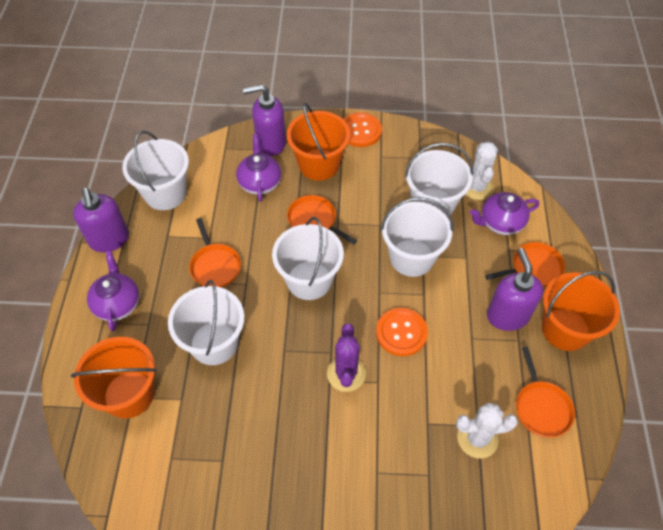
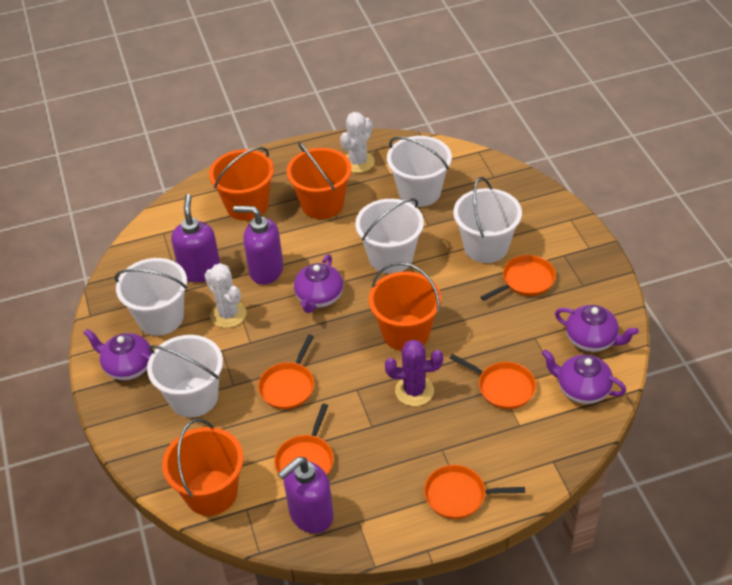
orange bucket: 3 -> 4
orange button: 2 -> 0
orange pan: 4 -> 5
purple teapot: 3 -> 4

